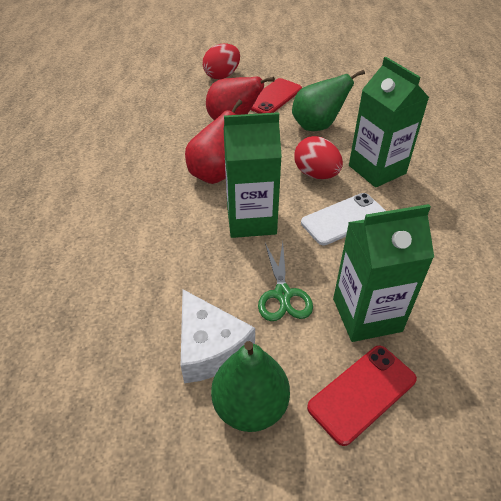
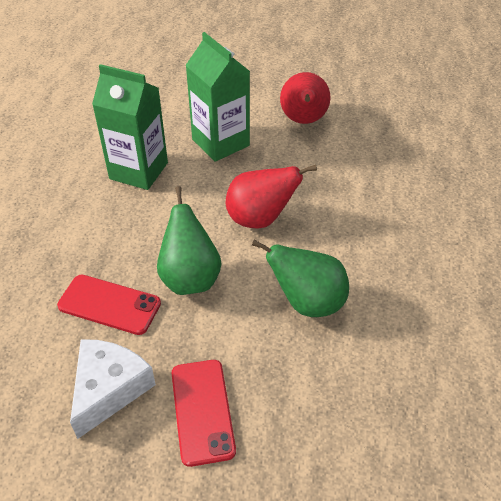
green carton: 3 -> 2
green scissors: 1 -> 0
red egg: 2 -> 0
white phone: 1 -> 0

